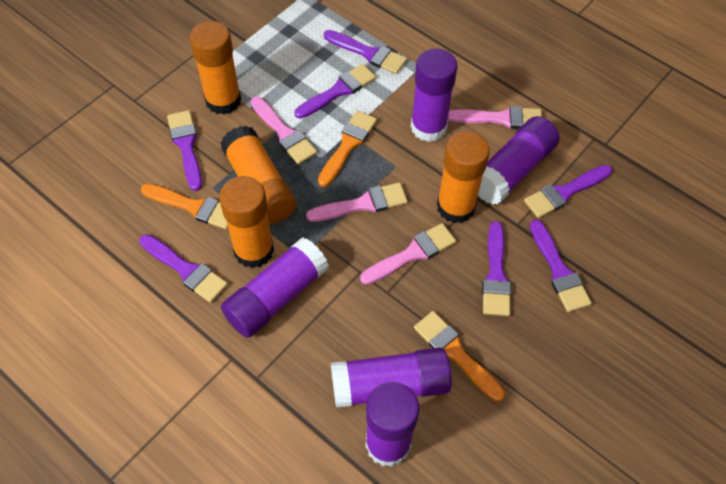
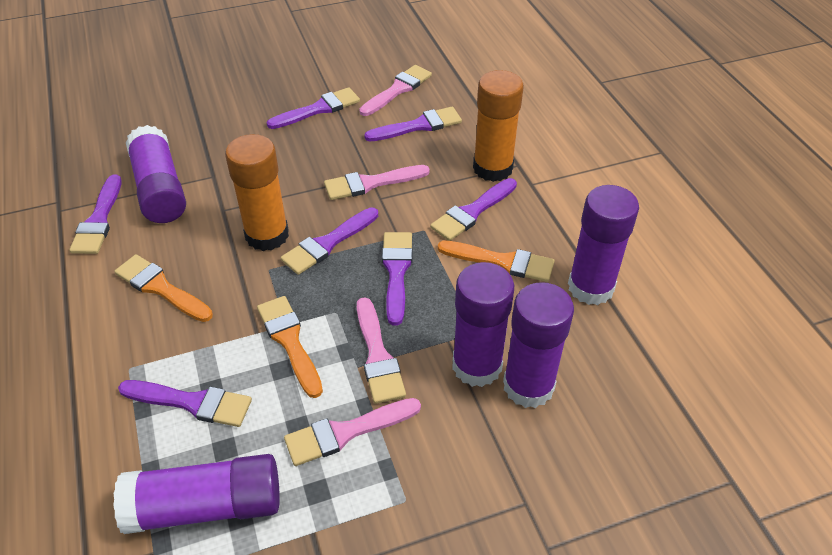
orange glue stick: 4 -> 2

